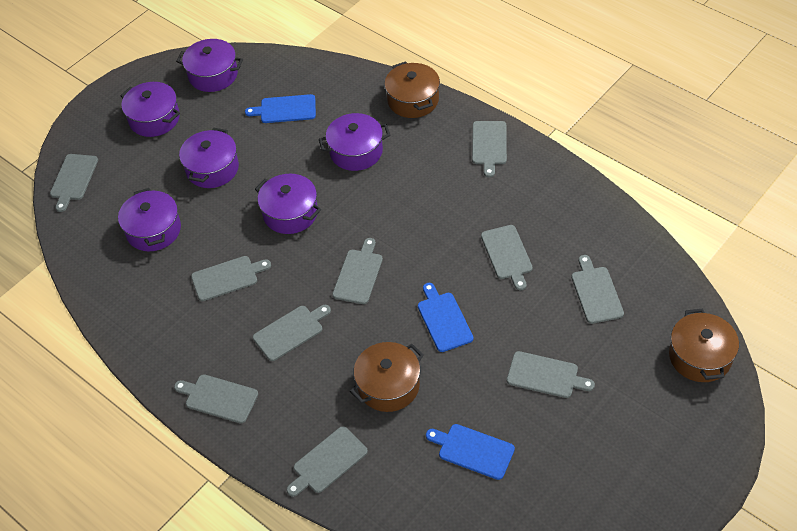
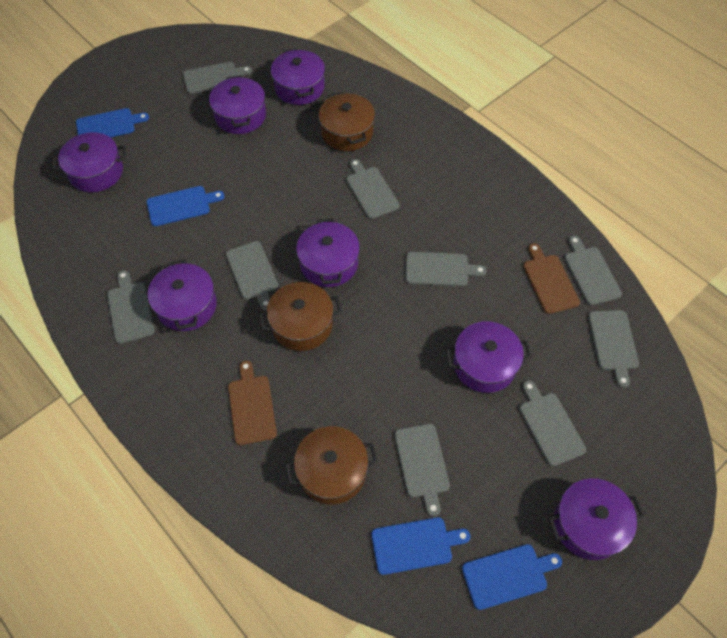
blue cutting board: 3 -> 4
brown cutting board: 0 -> 2
grey cutting board: 10 -> 9
purple pot: 6 -> 7

